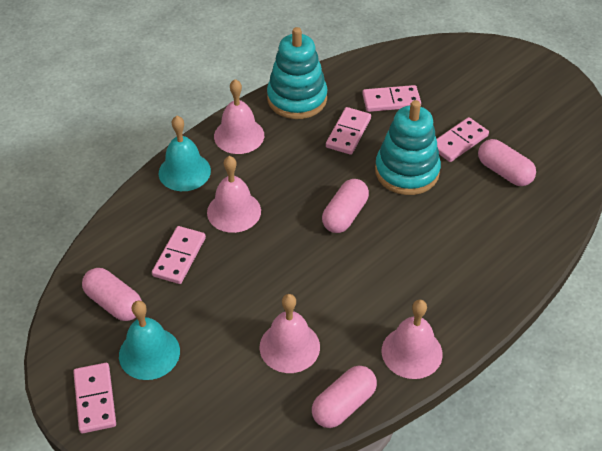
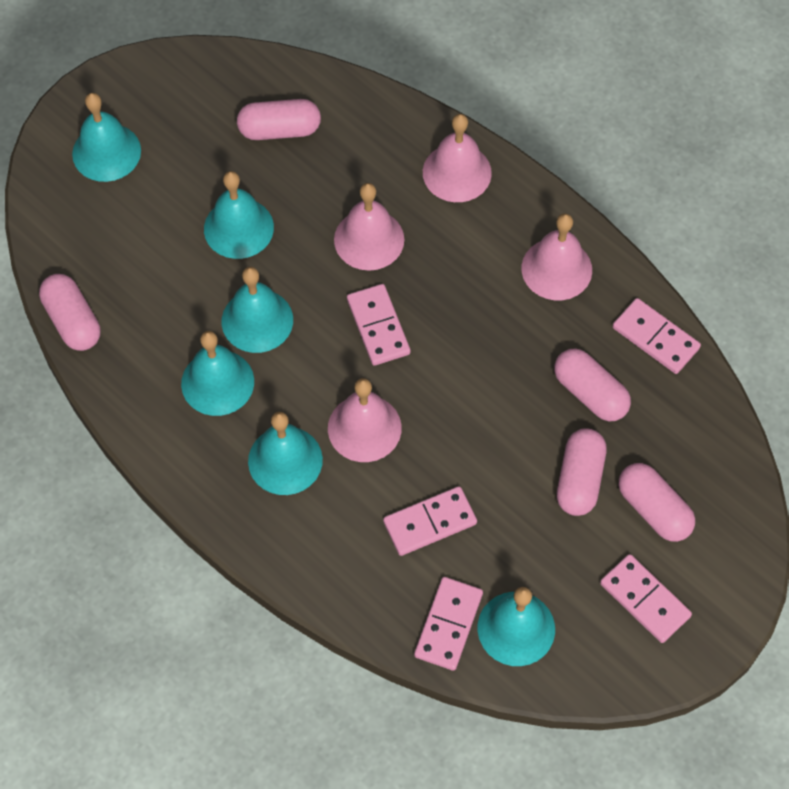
pink capsule: 4 -> 5
turquoise bell: 2 -> 6
turquoise stacking toy: 2 -> 0

